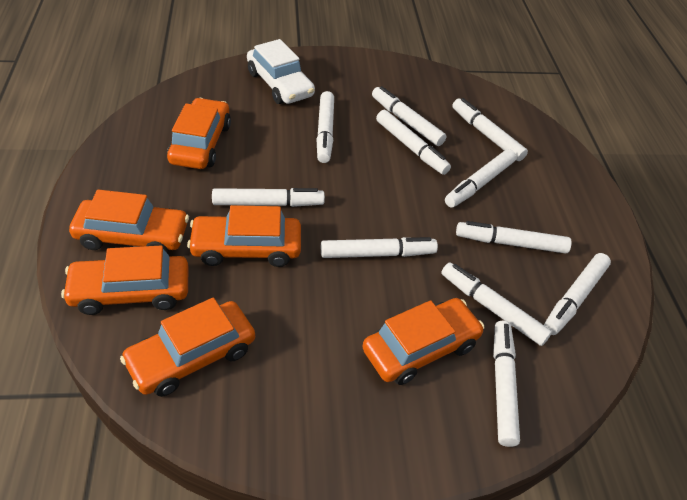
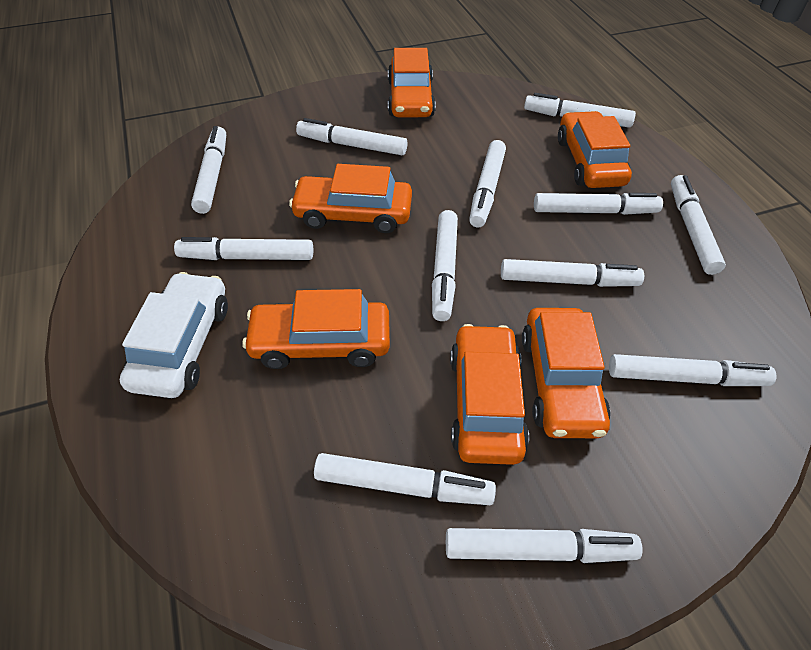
white marker: 11 -> 12

